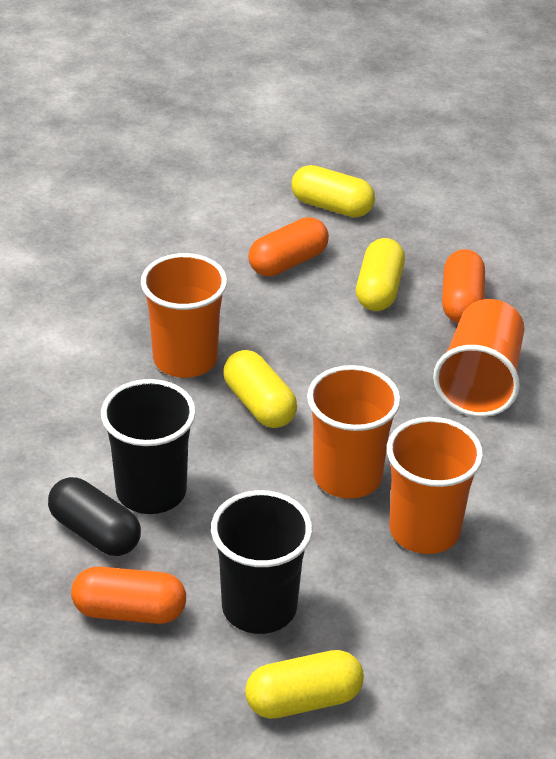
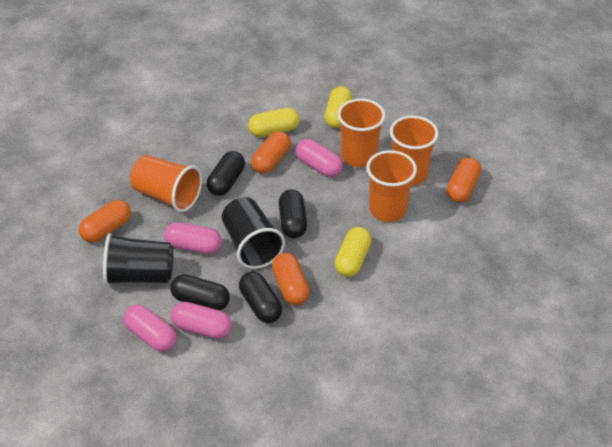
black capsule: 1 -> 4
orange capsule: 3 -> 4
pink capsule: 0 -> 4
yellow capsule: 4 -> 3

